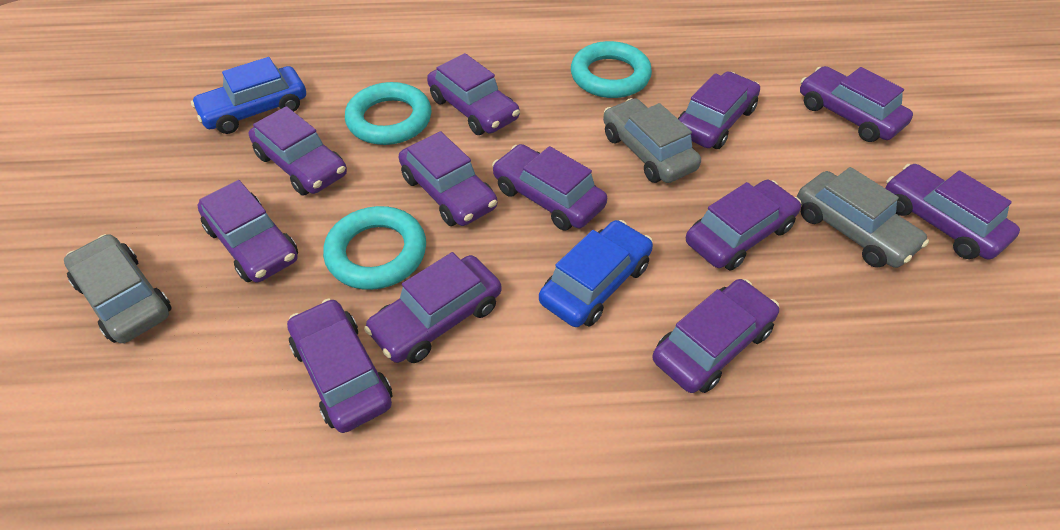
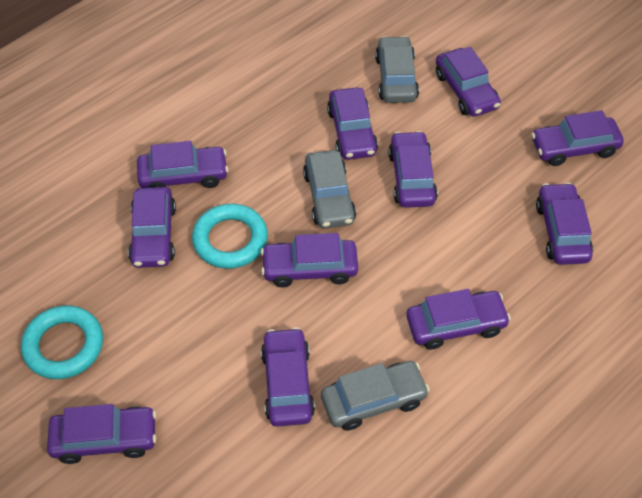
blue car: 2 -> 0
purple car: 12 -> 11
turquoise ring: 3 -> 2

